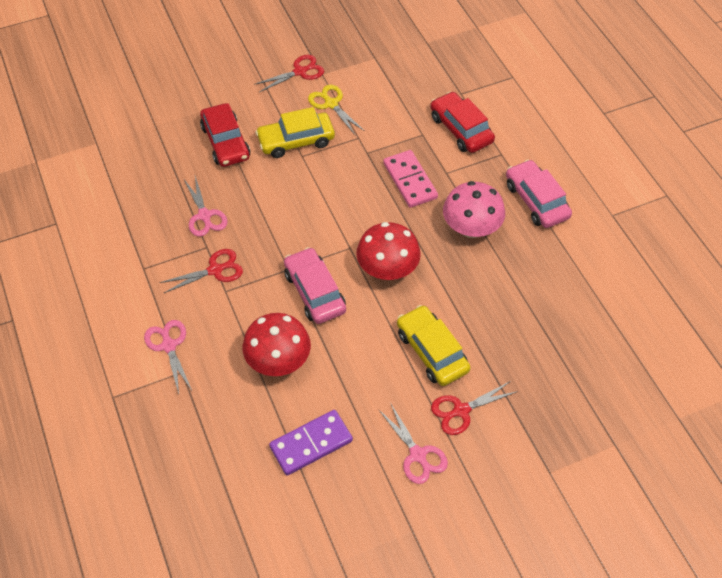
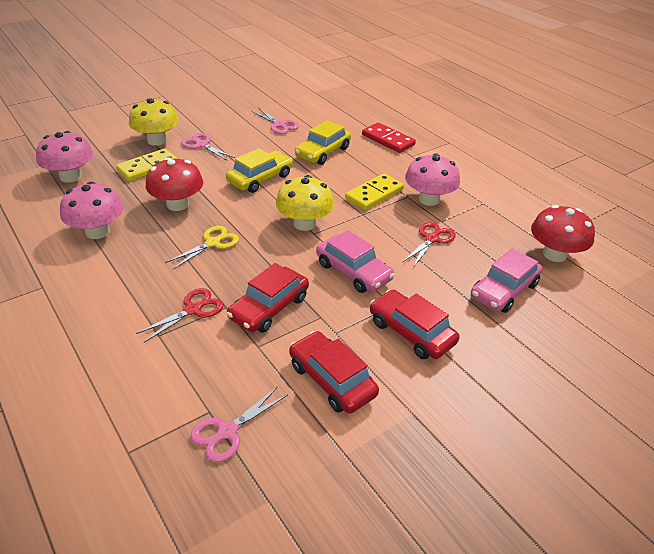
pink domino: 1 -> 0
pink mushroom: 1 -> 3
purple domino: 1 -> 0
red car: 2 -> 3
red domino: 0 -> 1
red scissors: 3 -> 2
yellow domino: 0 -> 2
yellow mushroom: 0 -> 2

